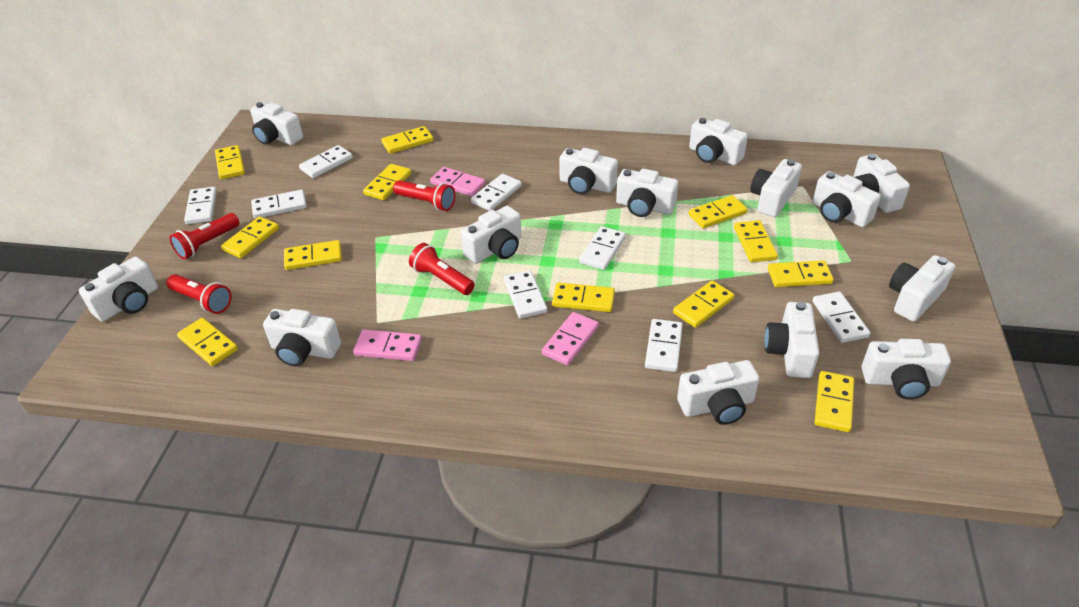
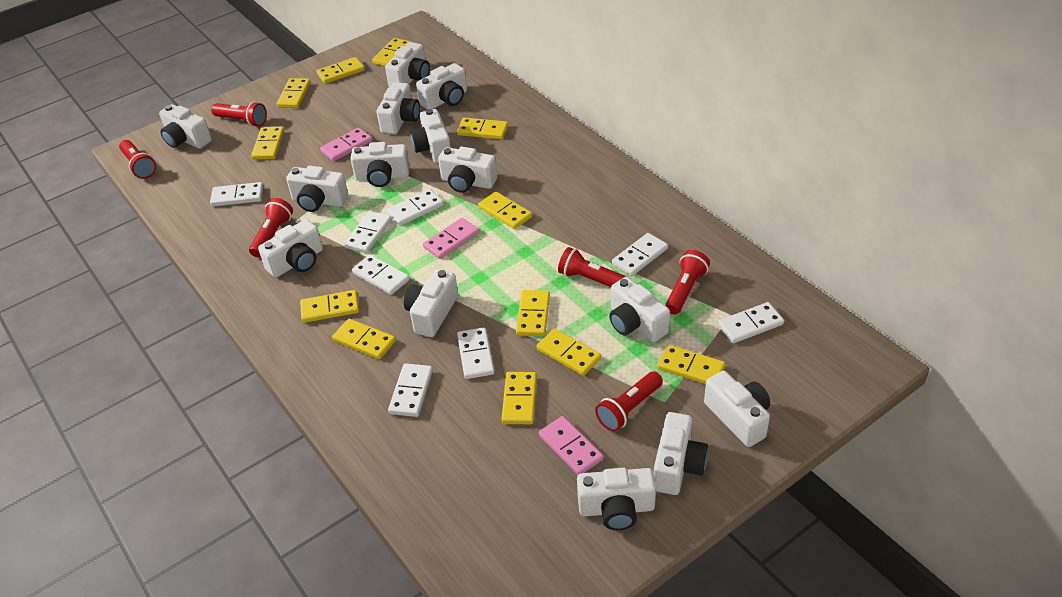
red flashlight: 4 -> 6

